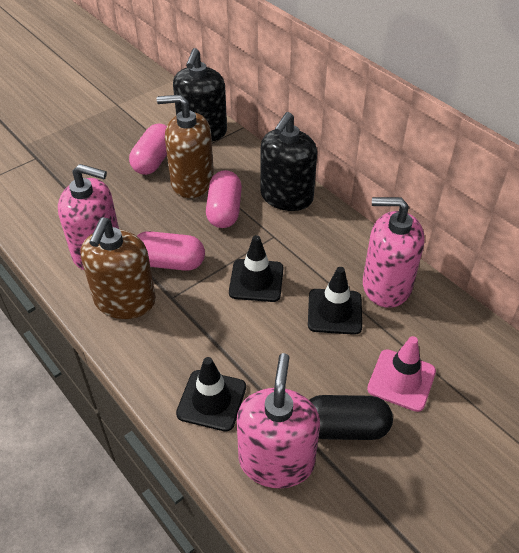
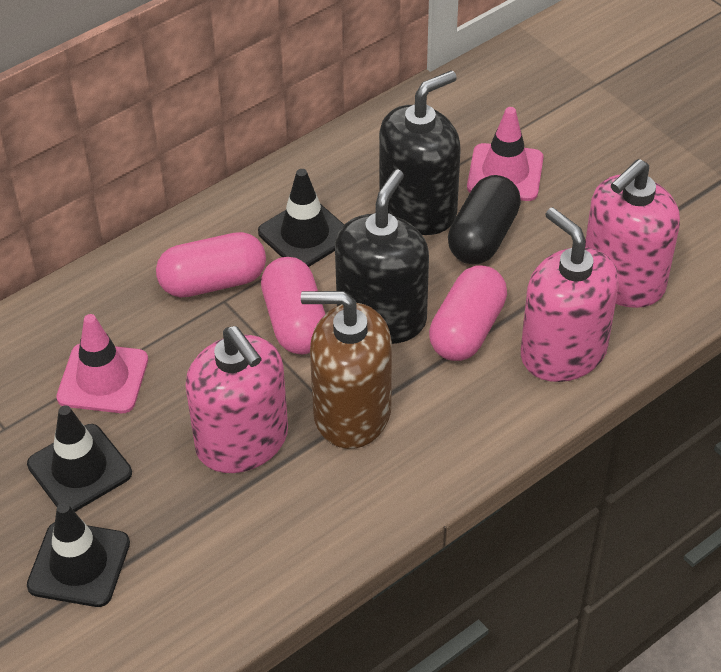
brown soap dispenser: 2 -> 1
pink traffic cone: 1 -> 2

